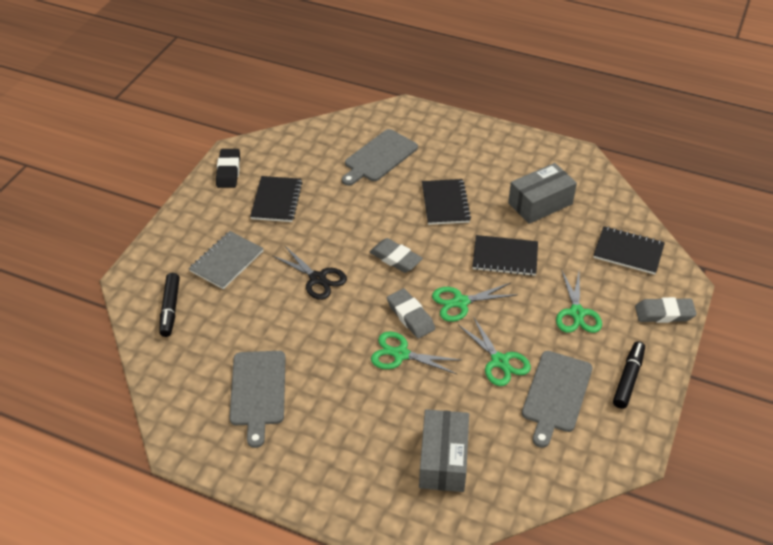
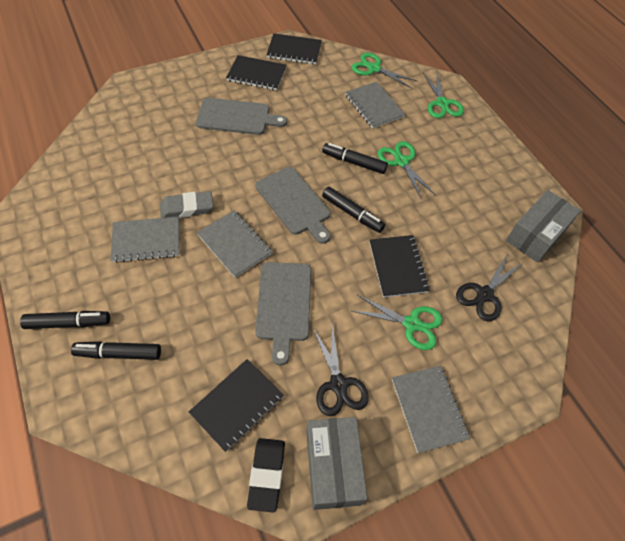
black marker: 2 -> 4
black scissors: 1 -> 2
grey eraser: 3 -> 1
grey notebook: 1 -> 4

